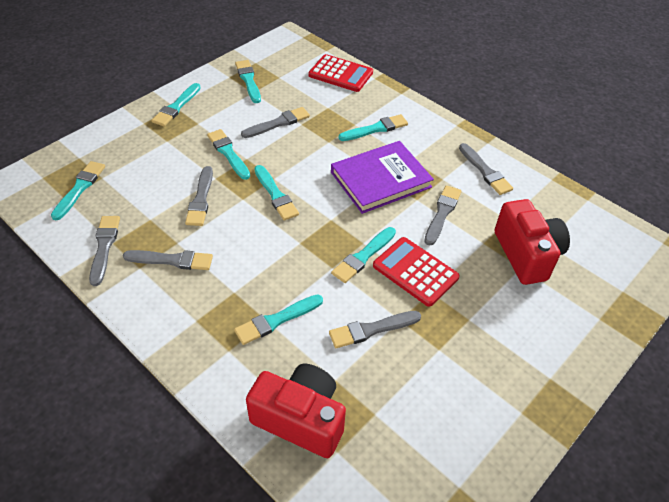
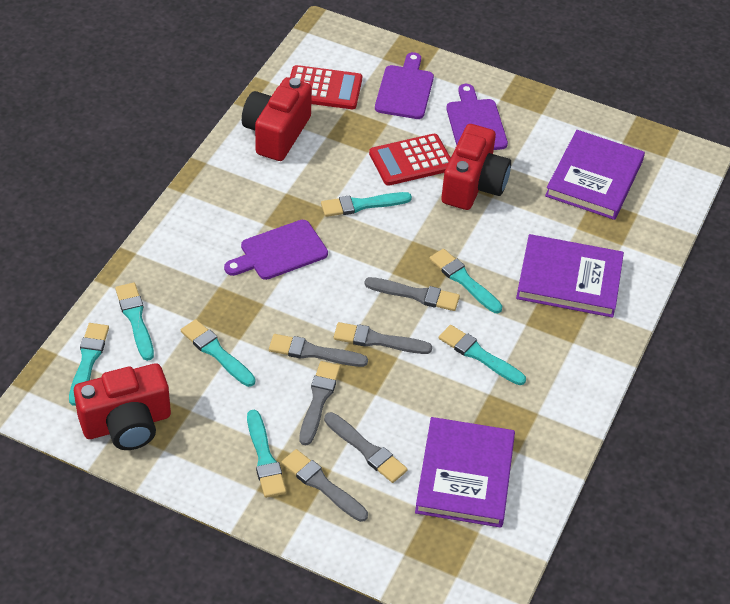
grey brush: 7 -> 6
purple book: 1 -> 3
purple cutting board: 0 -> 3
red camera: 2 -> 3
turquoise brush: 8 -> 7

